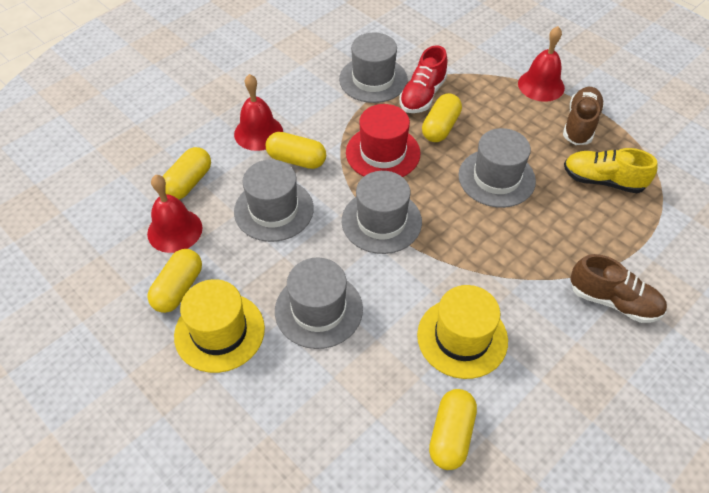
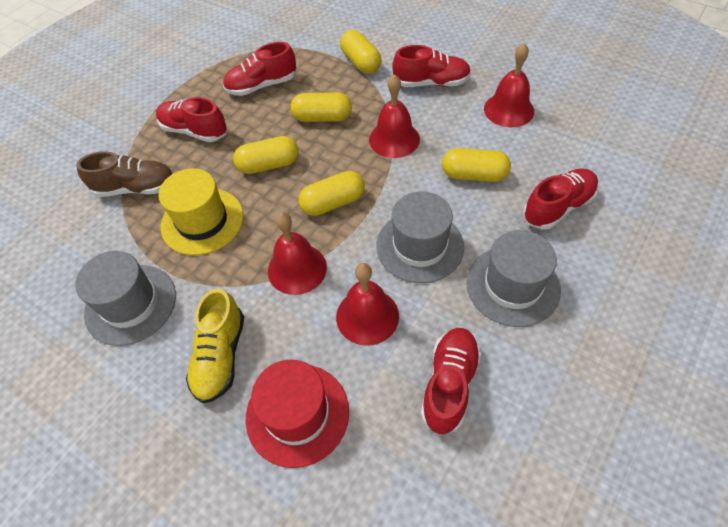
brown shoe: 2 -> 1
grey hat: 5 -> 3
red bell: 3 -> 4
red shoe: 1 -> 5
yellow hat: 2 -> 1

